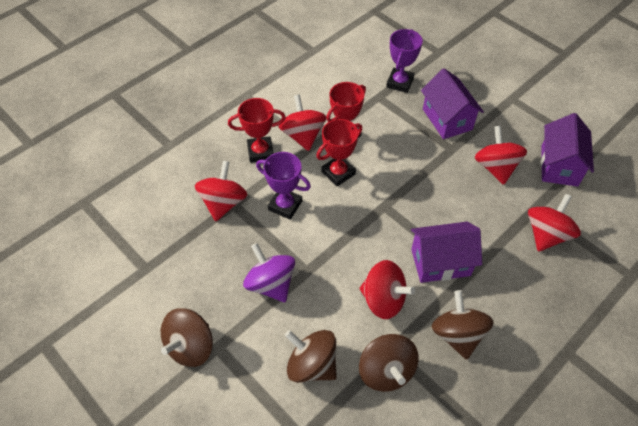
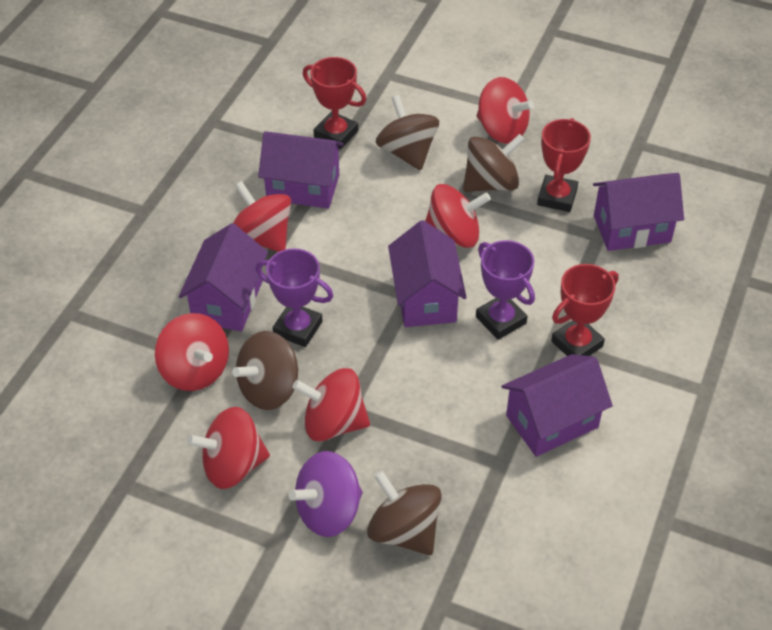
purple house: 3 -> 5
red spinning top: 5 -> 6

